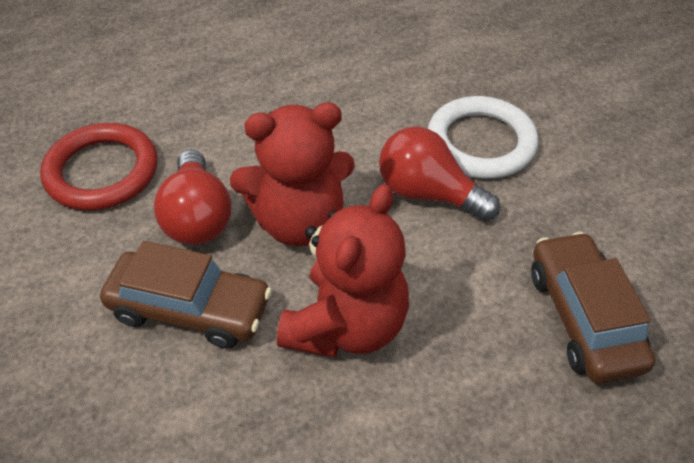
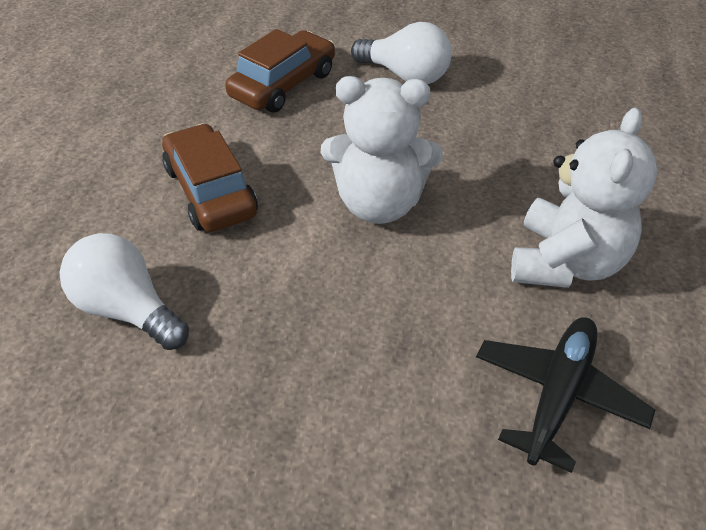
black plane: 0 -> 1
red light bulb: 2 -> 0
red ring: 1 -> 0
red teddy bear: 2 -> 0
white light bulb: 0 -> 2
white ring: 1 -> 0
white teddy bear: 0 -> 2

